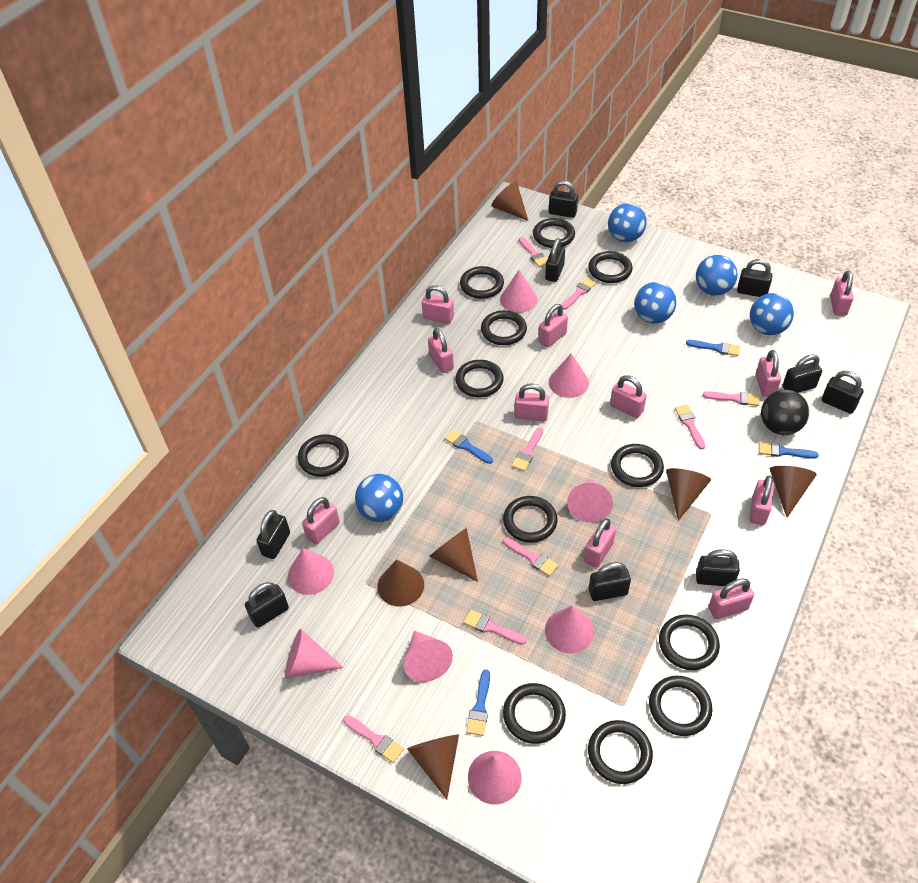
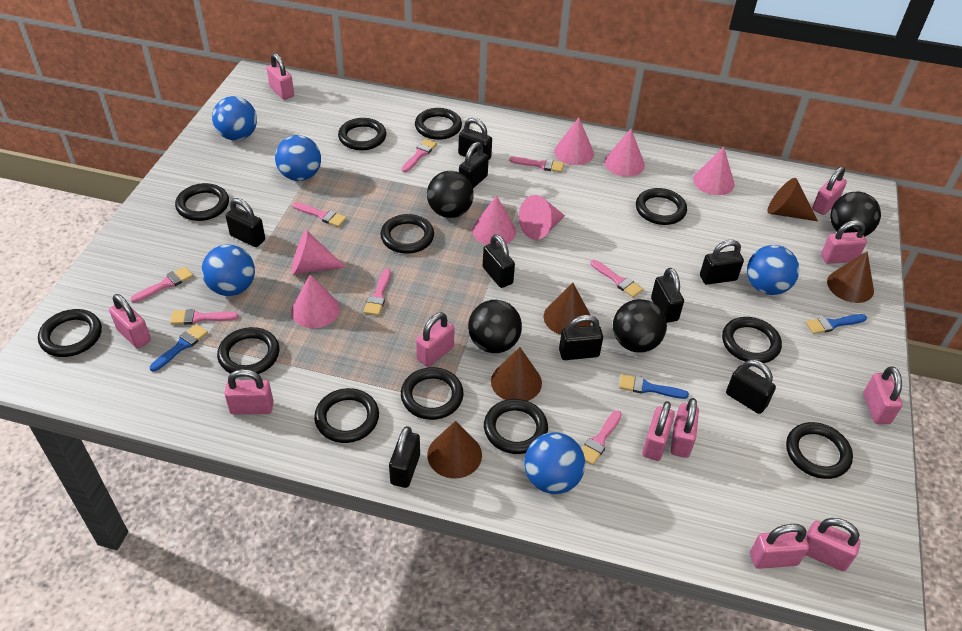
black ball: 1 -> 4
blue brush: 4 -> 3
brown cone: 6 -> 5
pink cone: 8 -> 7

